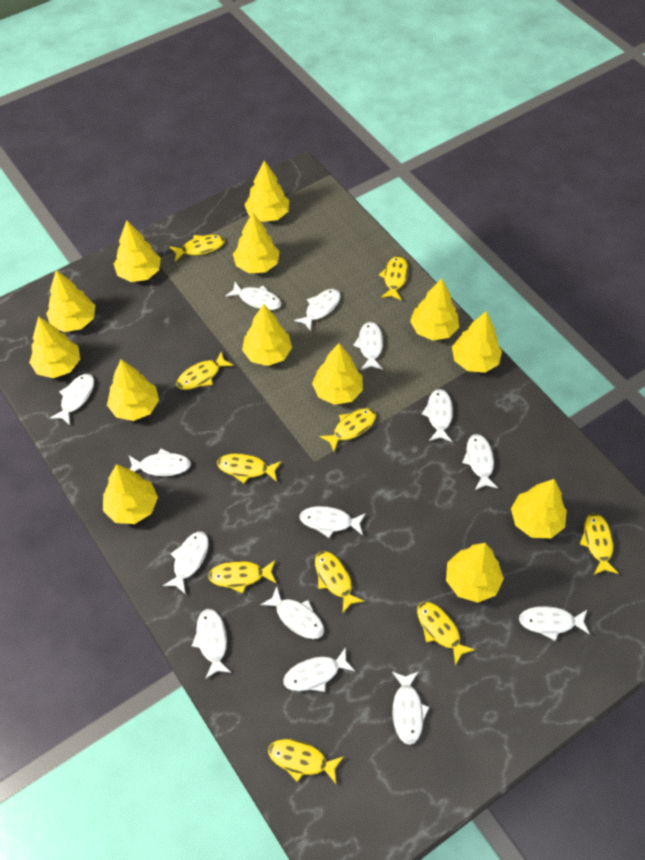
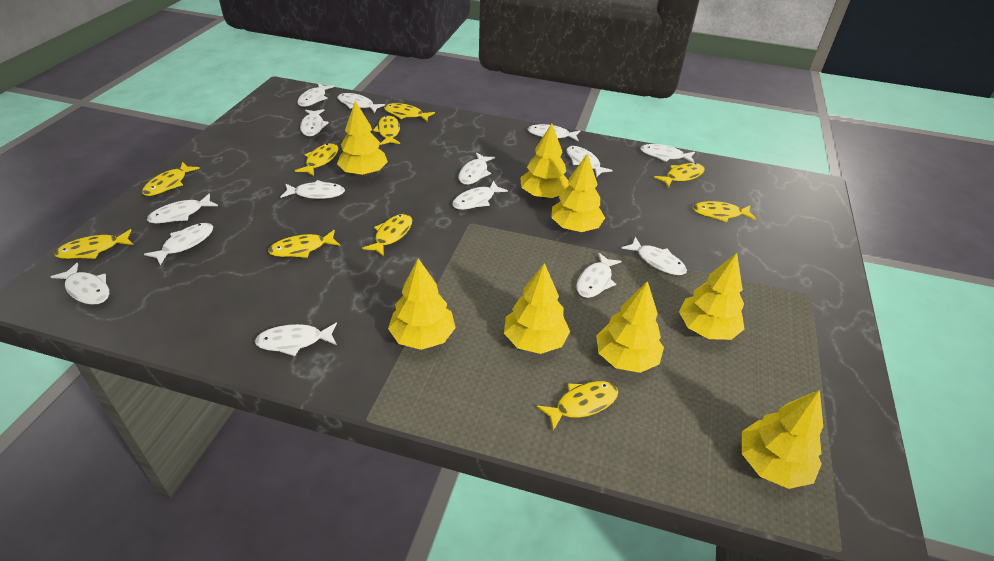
white fish: 14 -> 15
yellow tree: 13 -> 8

